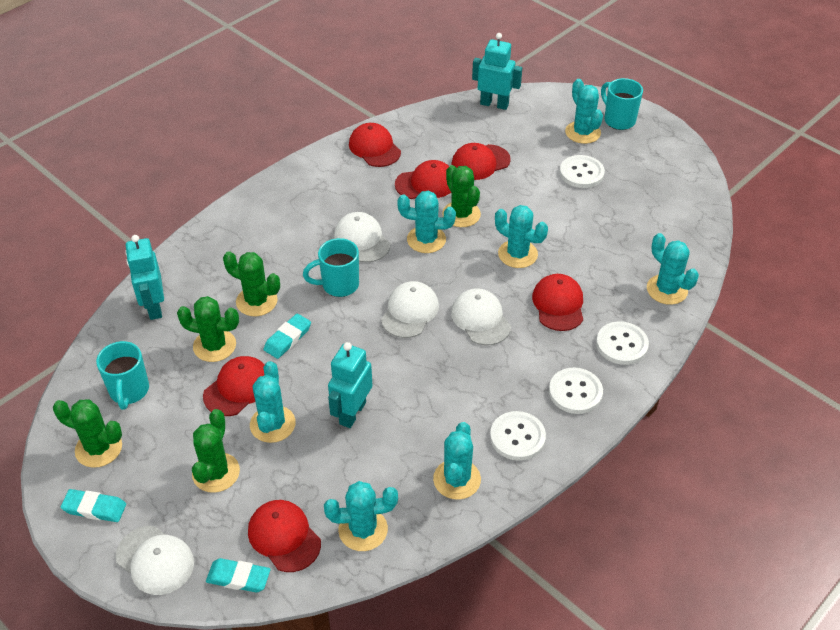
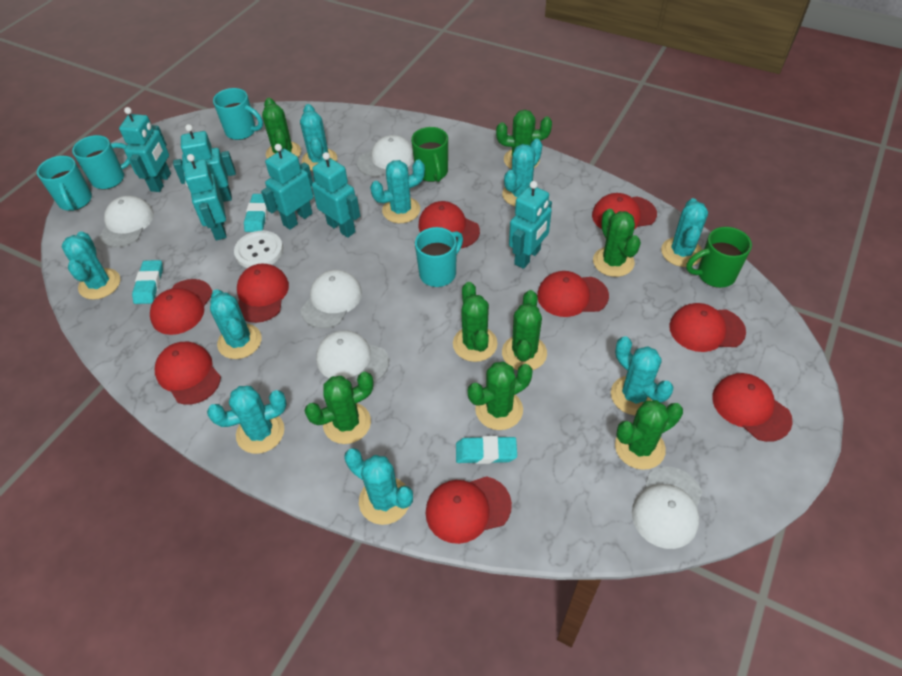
green cactus: 5 -> 8
green mug: 0 -> 2
red cap: 6 -> 9
turquoise cactus: 7 -> 9
turquoise mug: 3 -> 4
turquoise robot: 3 -> 6
white button: 4 -> 1
white cap: 4 -> 5

